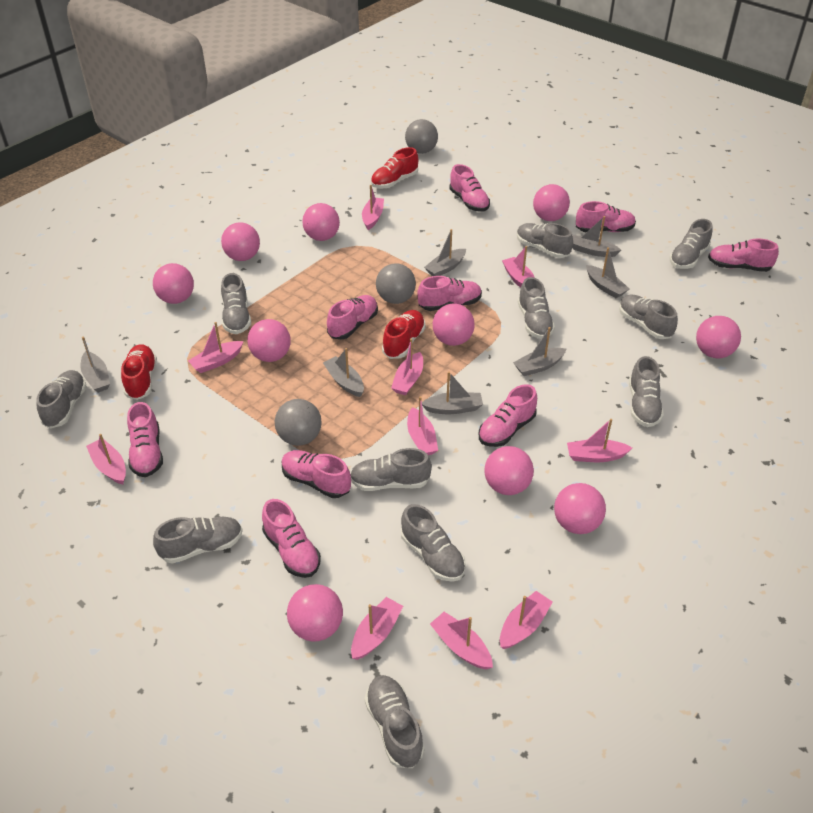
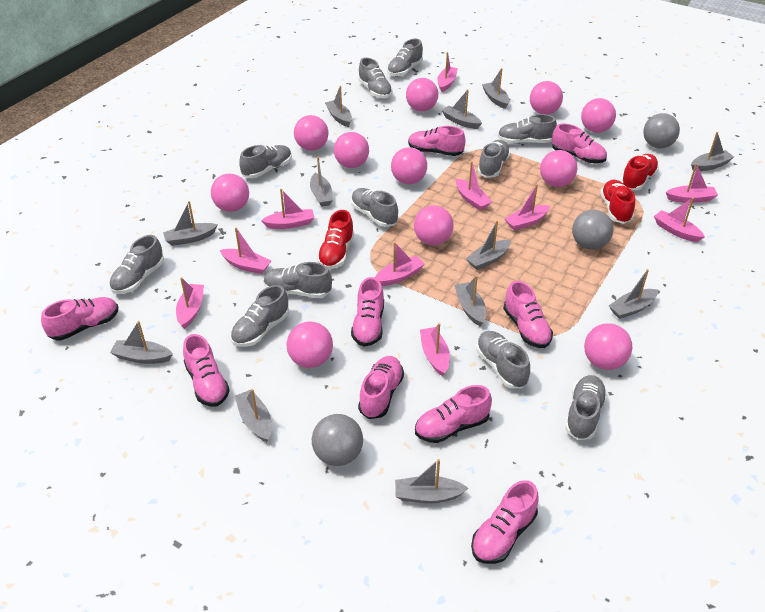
grey boat: 7 -> 12
pink ball: 10 -> 11

